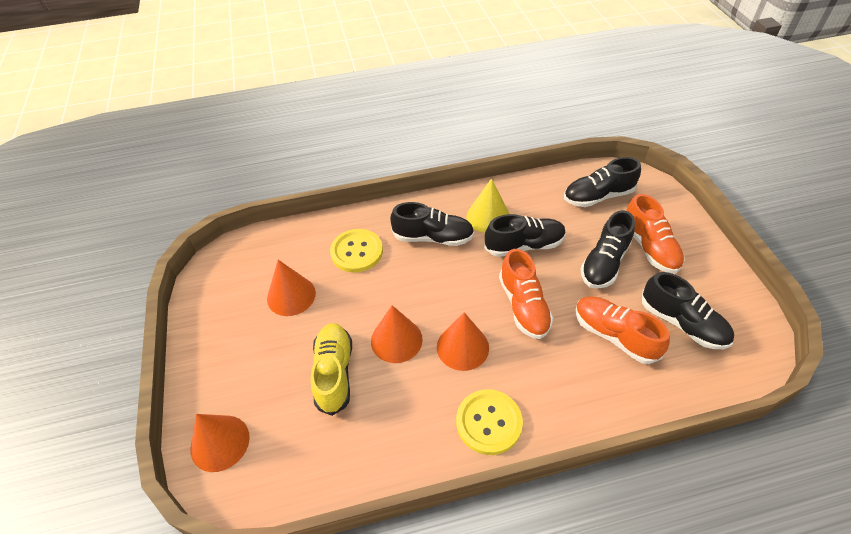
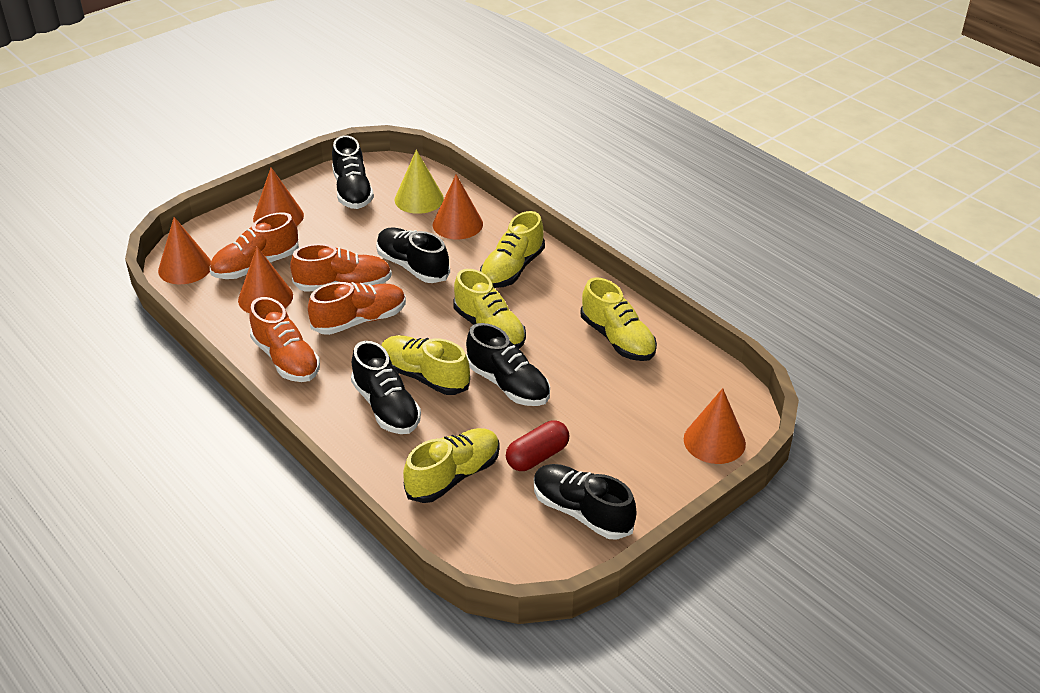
orange cone: 4 -> 5
orange shoe: 3 -> 4
red capsule: 0 -> 1
yellow button: 2 -> 0
yellow shoe: 1 -> 5

